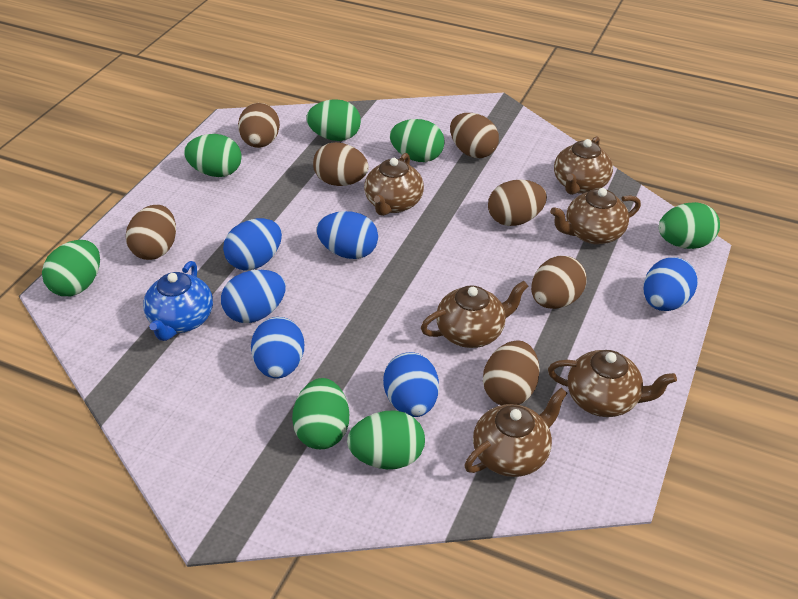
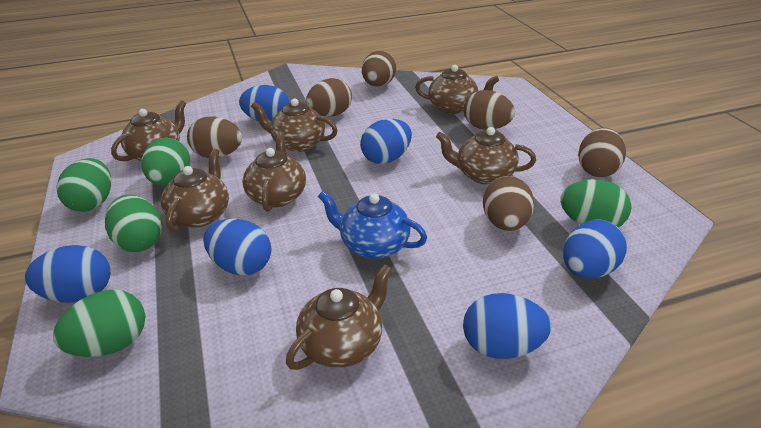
brown egg: 7 -> 6
brown teapot: 6 -> 7
green egg: 7 -> 5

